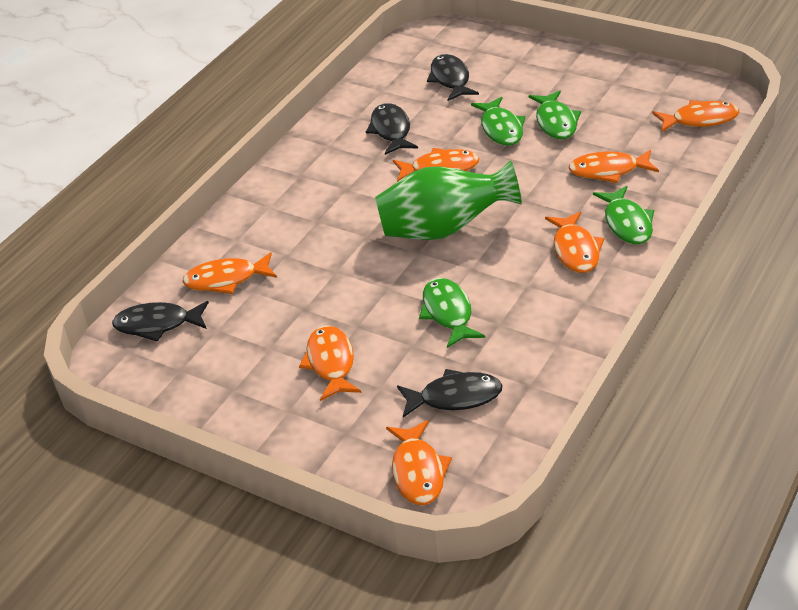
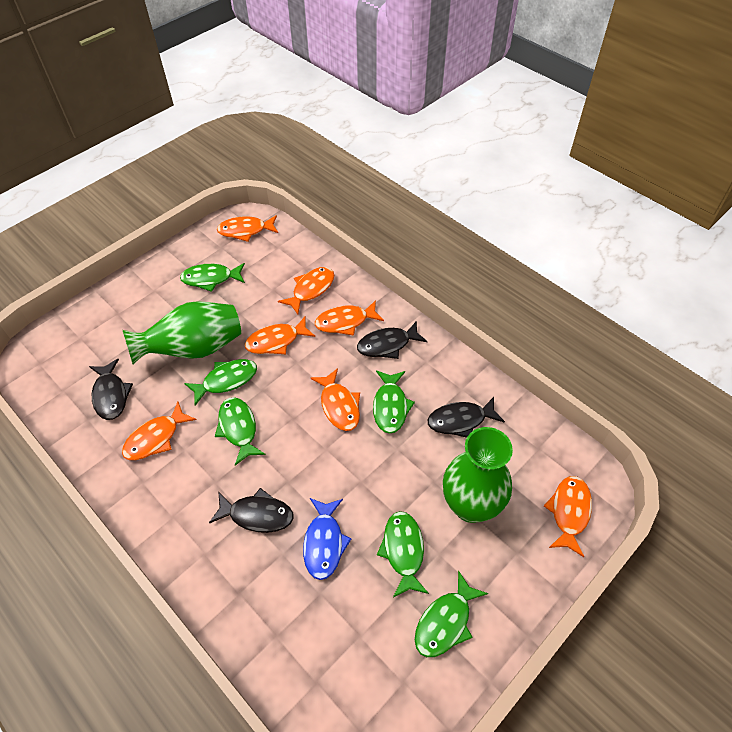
blue fish: 0 -> 1
green fish: 4 -> 6
green vase: 1 -> 2

